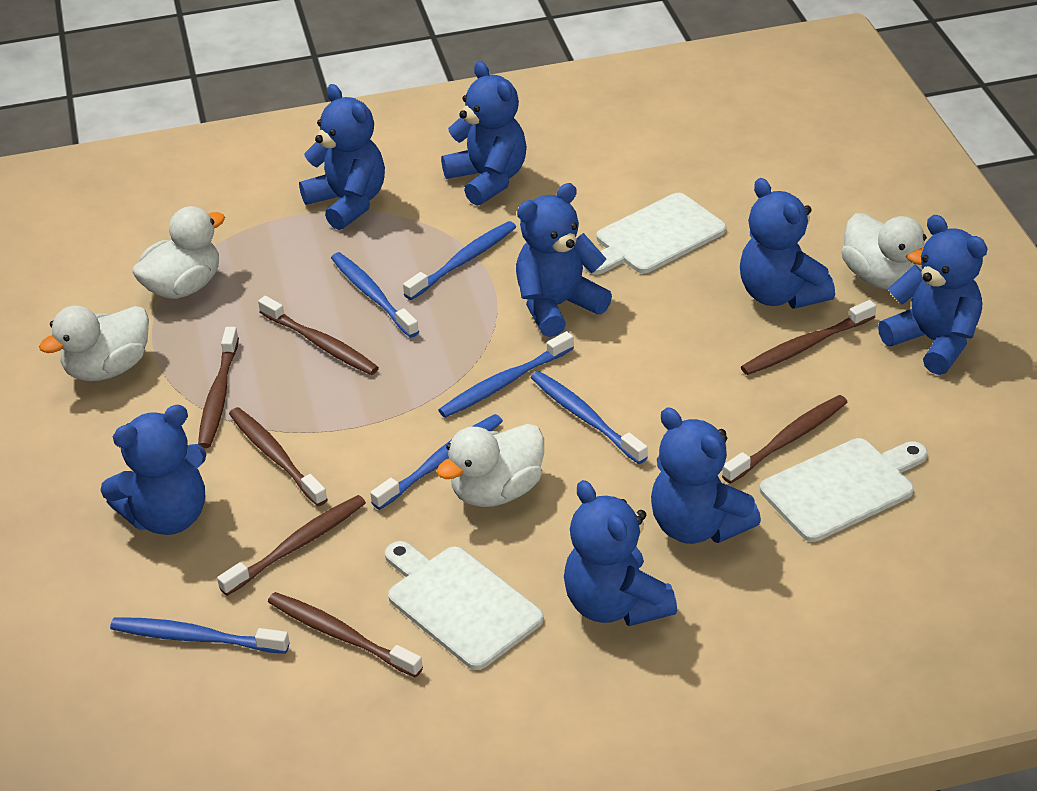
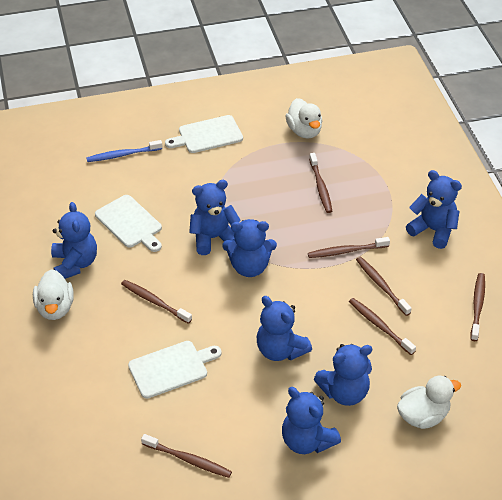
blue teddy bear: 8 -> 7
blue toothbrush: 6 -> 1
white duck: 4 -> 3

